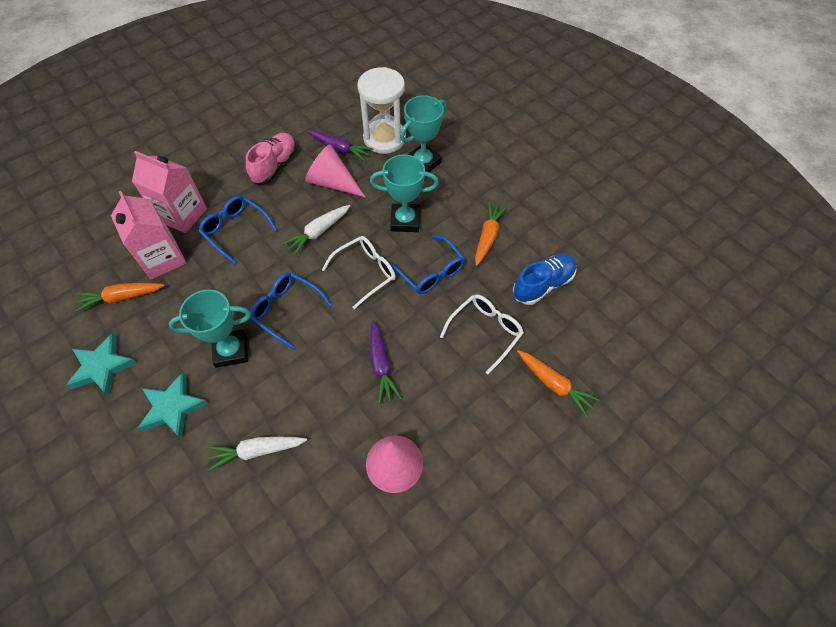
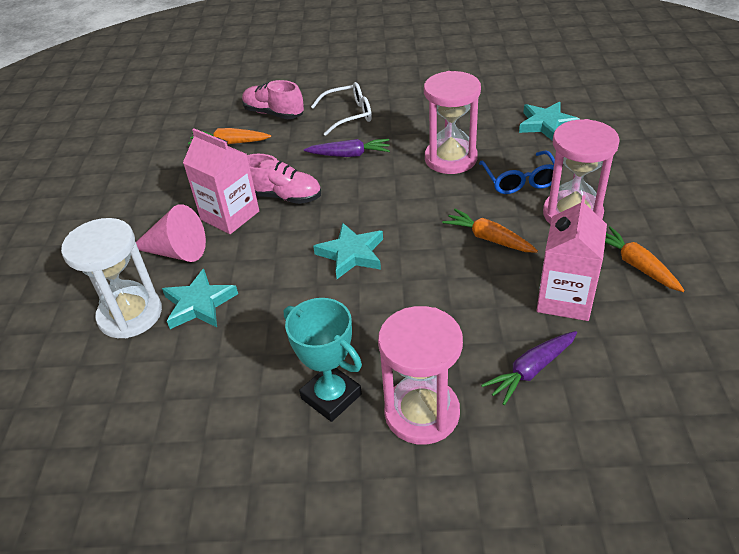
blue glasses: 3 -> 1
blue shoe: 1 -> 0
pink cone: 2 -> 1
pink hourglass: 0 -> 3
pink shoe: 1 -> 2
turquoise star: 2 -> 3
turquoise trophy: 3 -> 1
white carrot: 2 -> 0
white glasses: 2 -> 1

